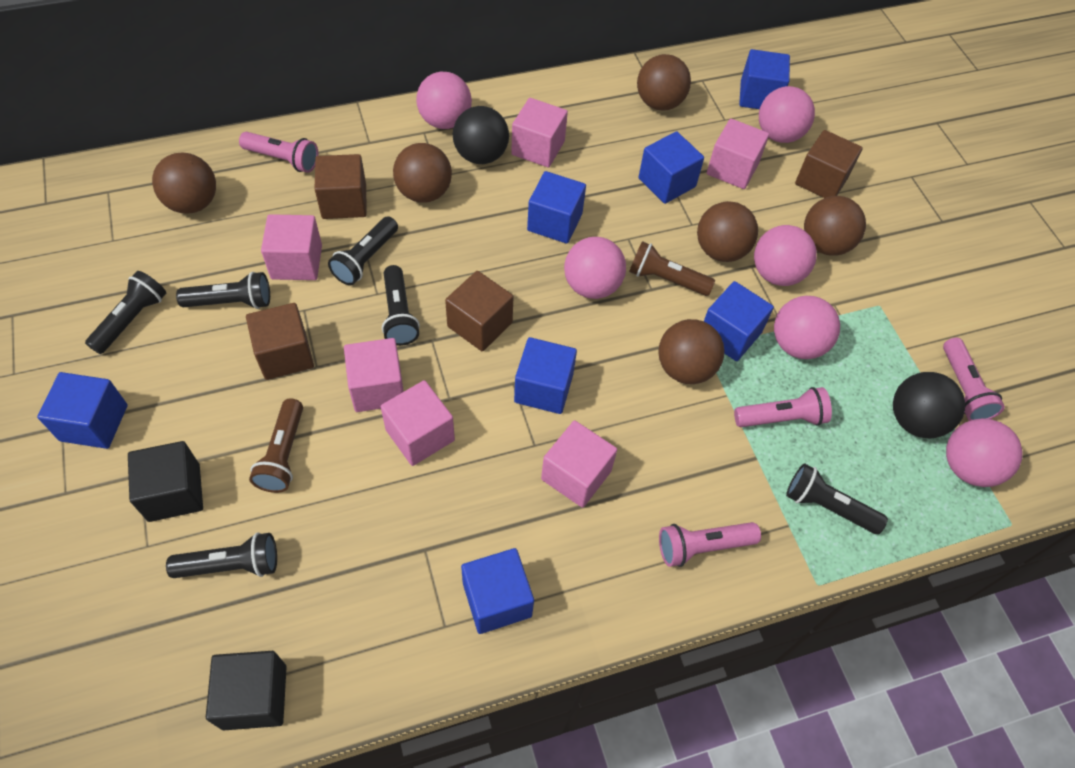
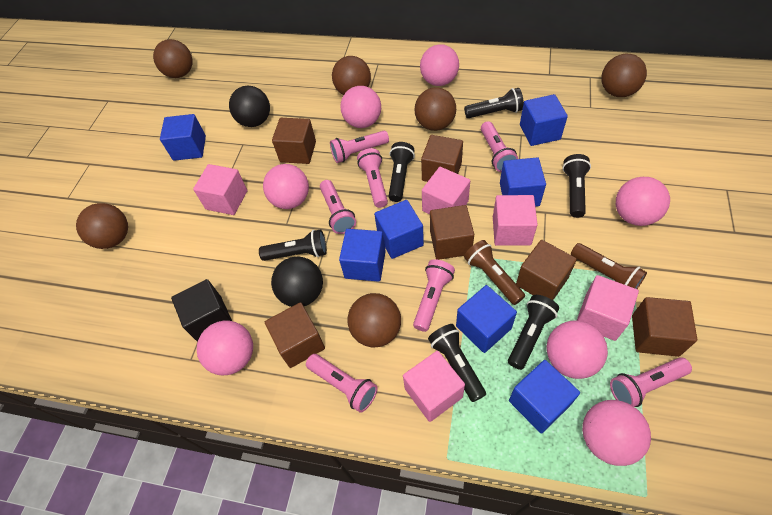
black cube: 2 -> 1
brown cube: 4 -> 6
pink ball: 6 -> 7
pink cube: 6 -> 5
pink flashlight: 4 -> 7

